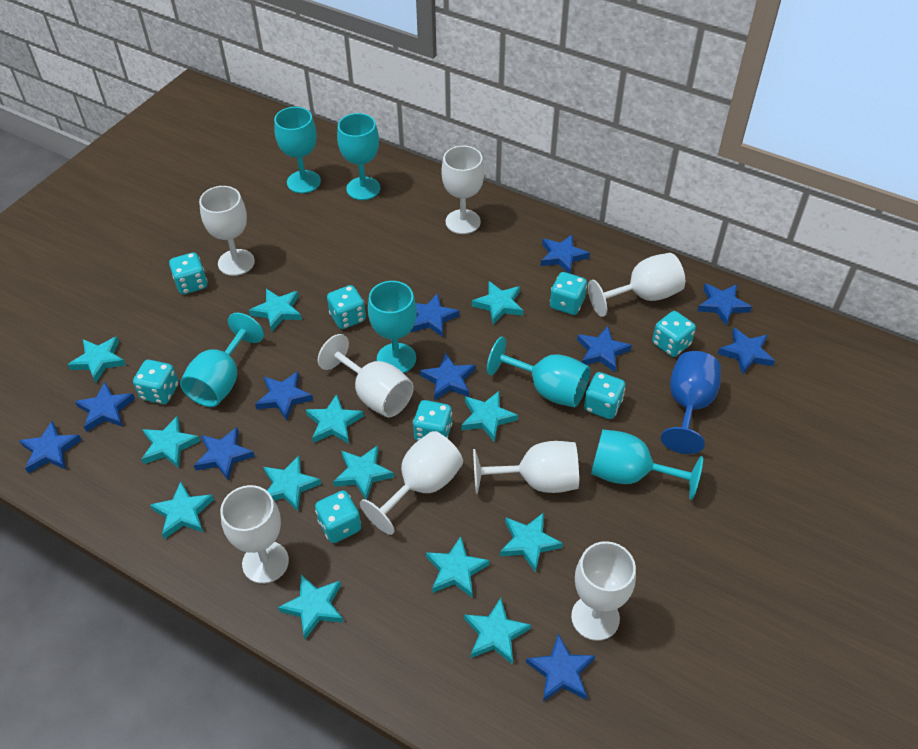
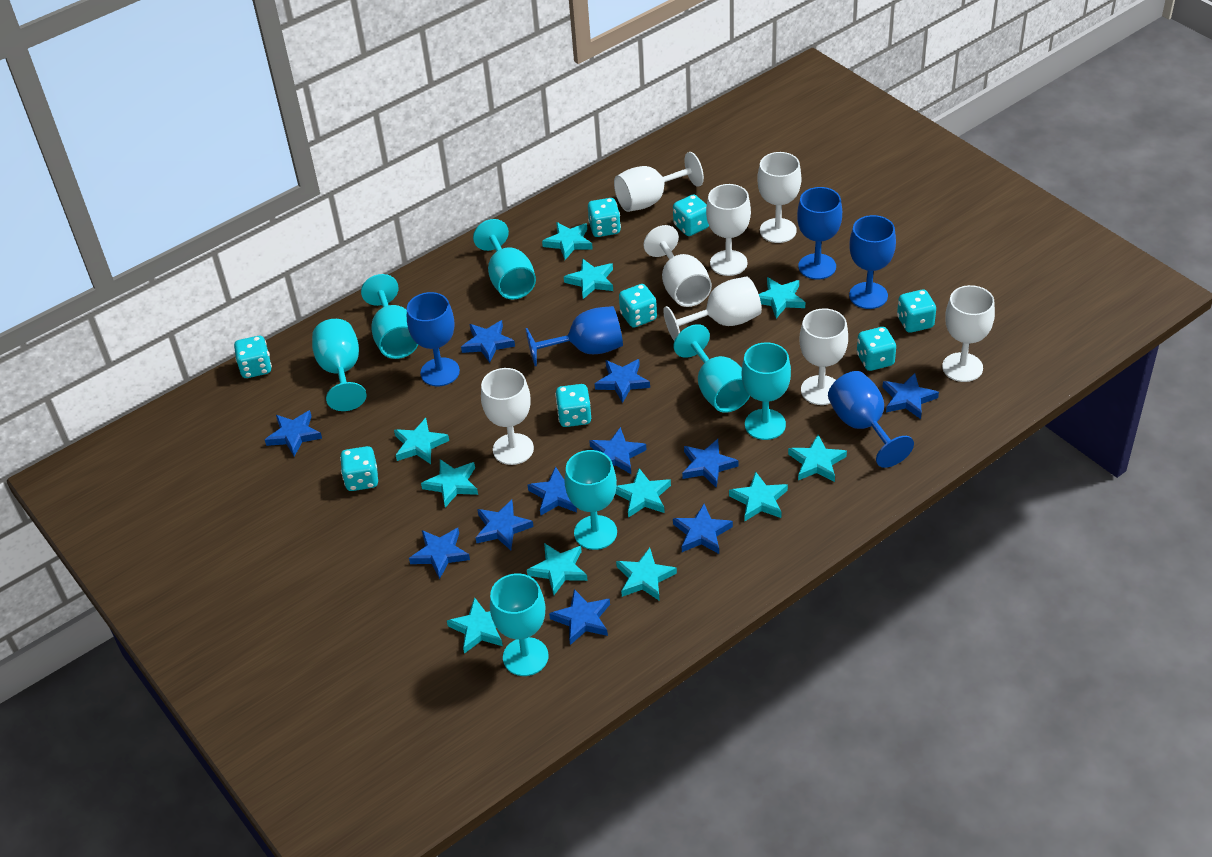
blue goblet: 1 -> 5
turquoise goblet: 6 -> 7
turquoise star: 13 -> 11

